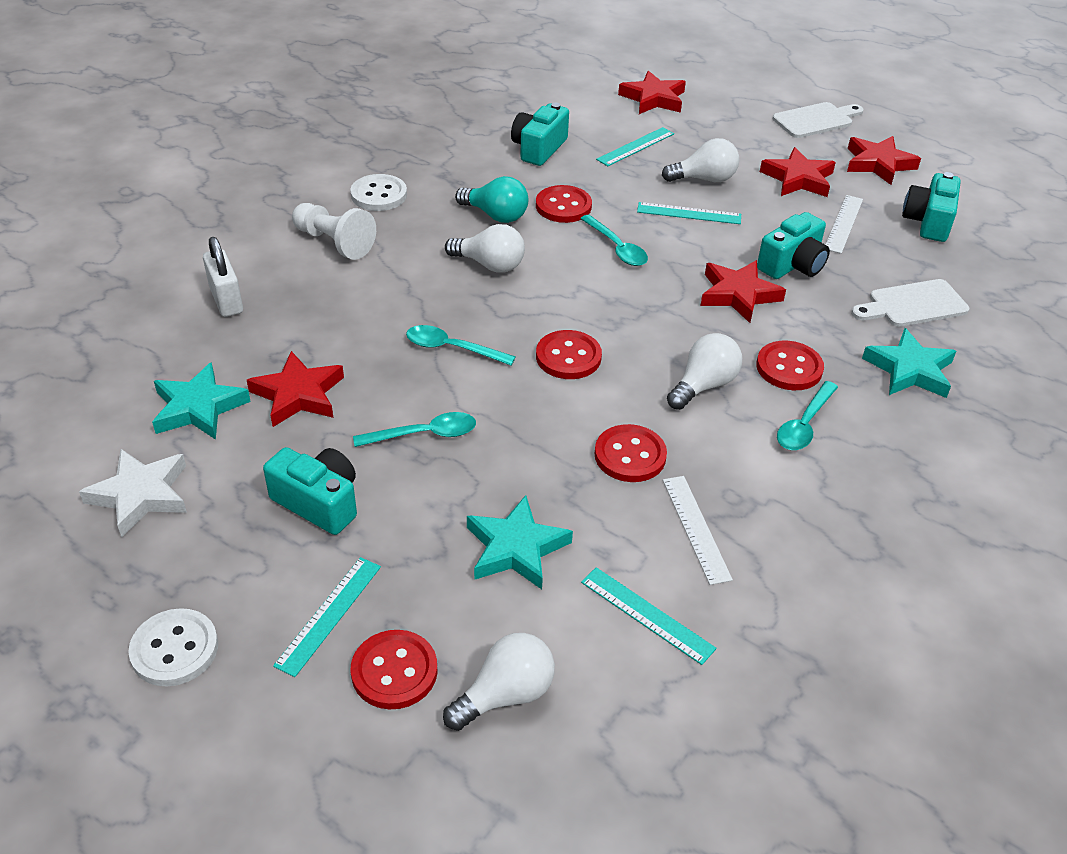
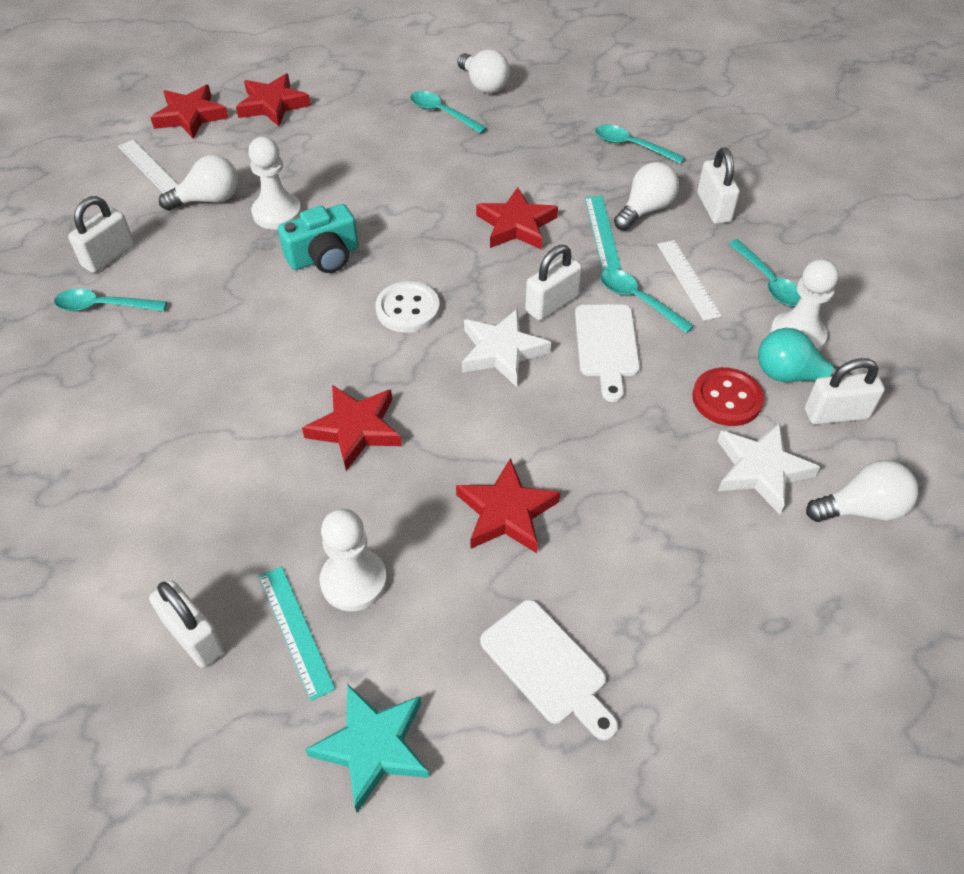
red button: 5 -> 1
turquoise camera: 4 -> 1
turquoise ruler: 4 -> 2
turquoise spoon: 4 -> 5
turquoise star: 3 -> 1
white button: 2 -> 1
white padlock: 1 -> 5
white pawn: 1 -> 3
white star: 1 -> 2

